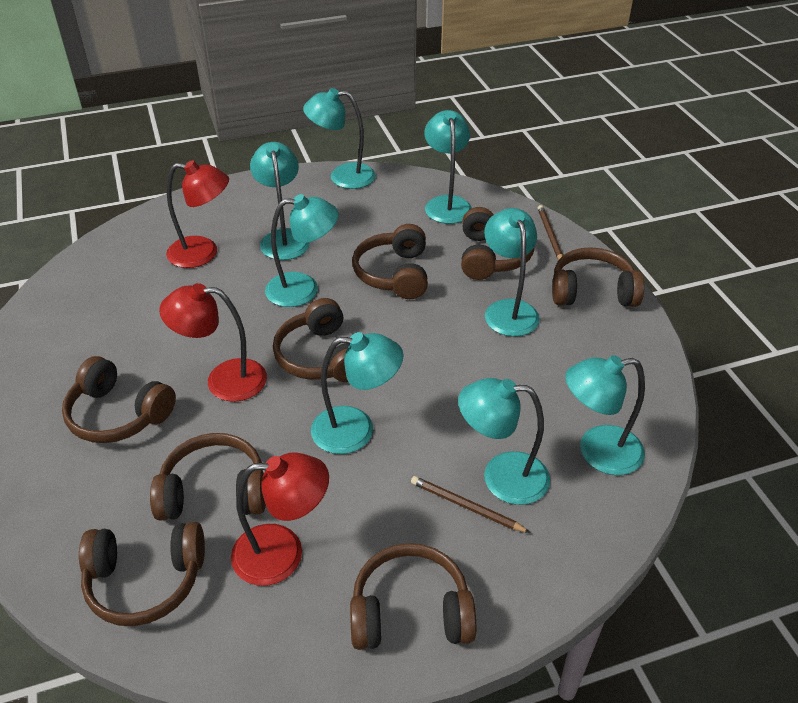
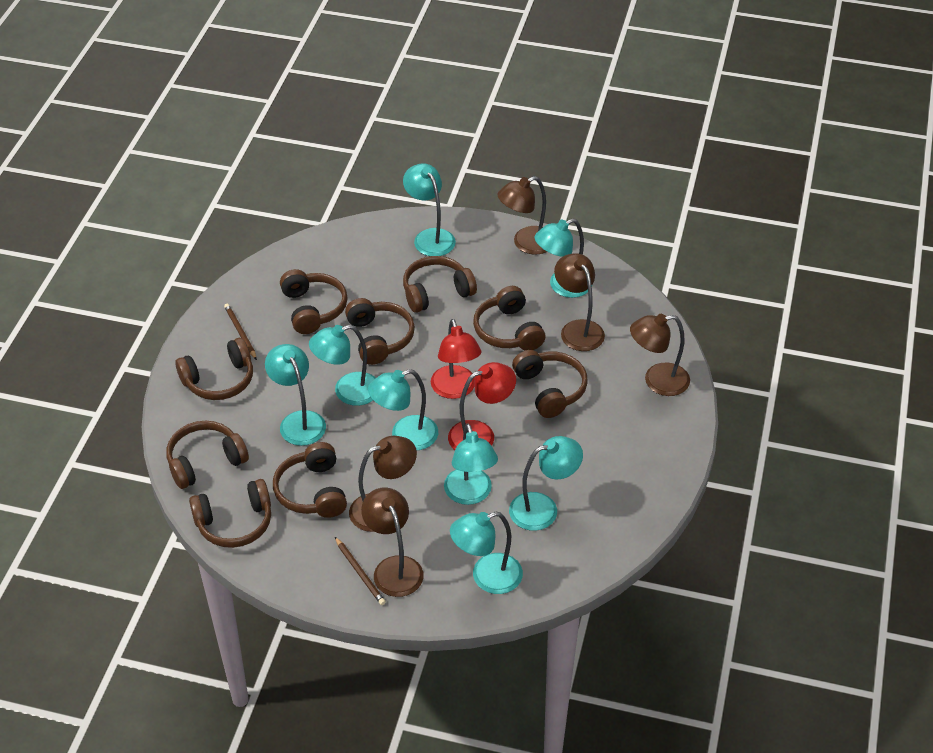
brown headphones: 8 -> 9
brown lamp: 0 -> 5
red lamp: 3 -> 2

